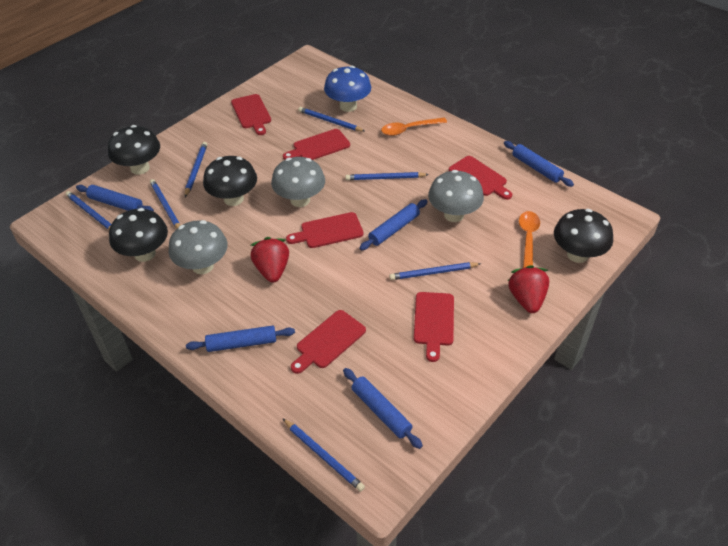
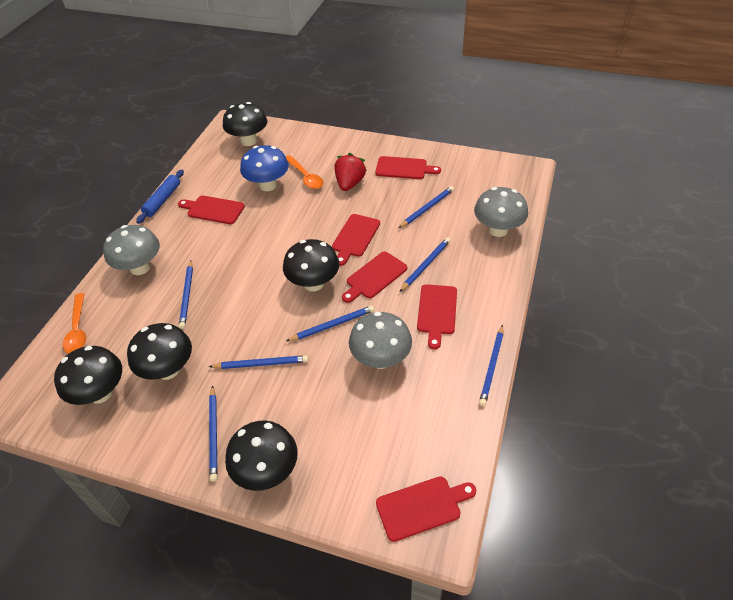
black mushroom: 4 -> 5
blue rolling pin: 5 -> 1
red strawberry: 2 -> 1

